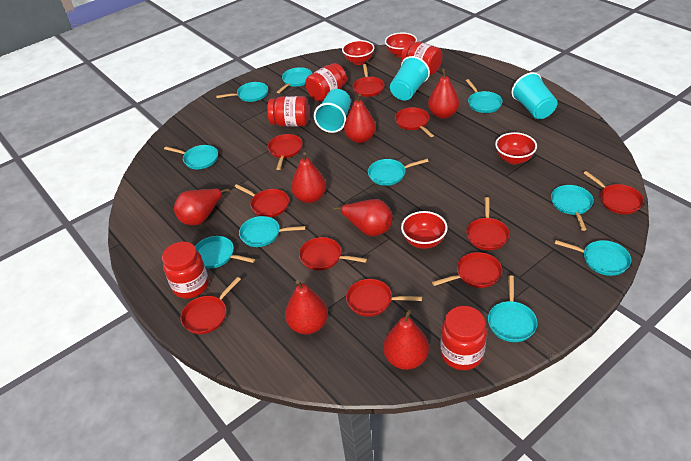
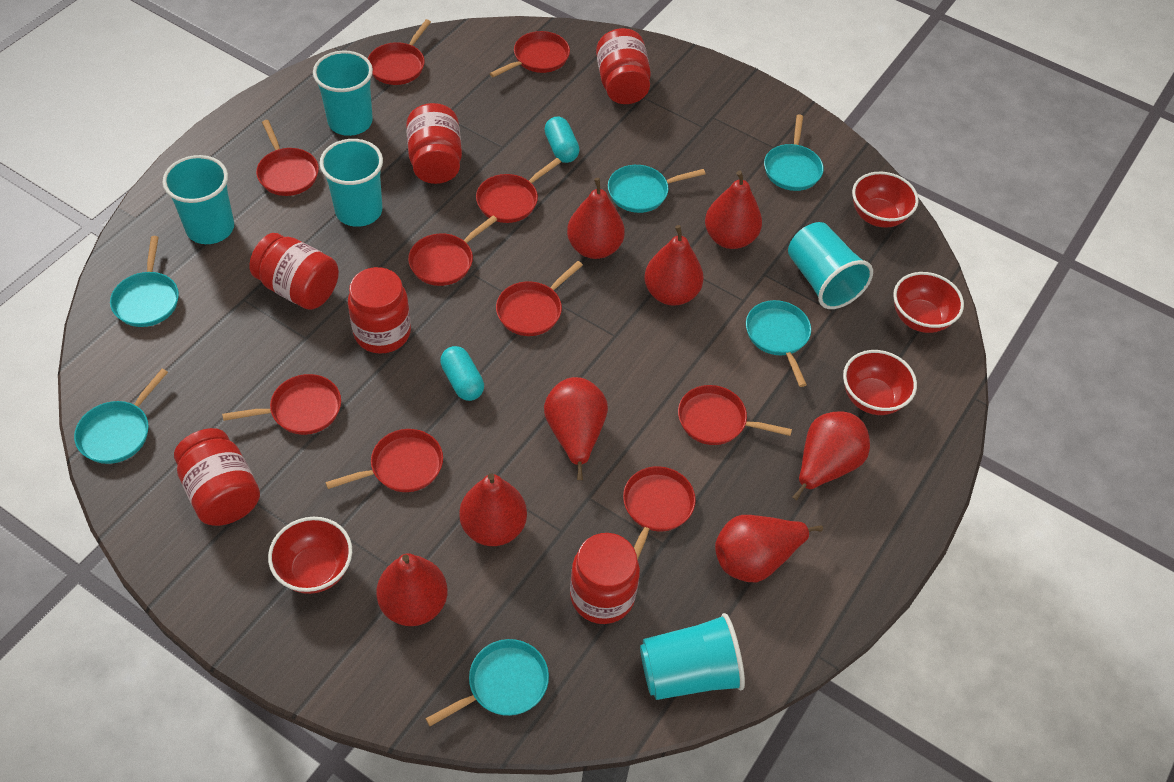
red jar: 5 -> 6
red pear: 7 -> 8
turquoise capsule: 0 -> 2
turquoise cup: 3 -> 5
turquoise pan: 10 -> 6

